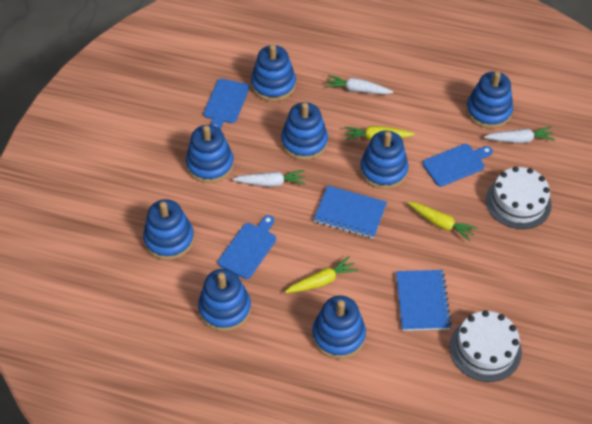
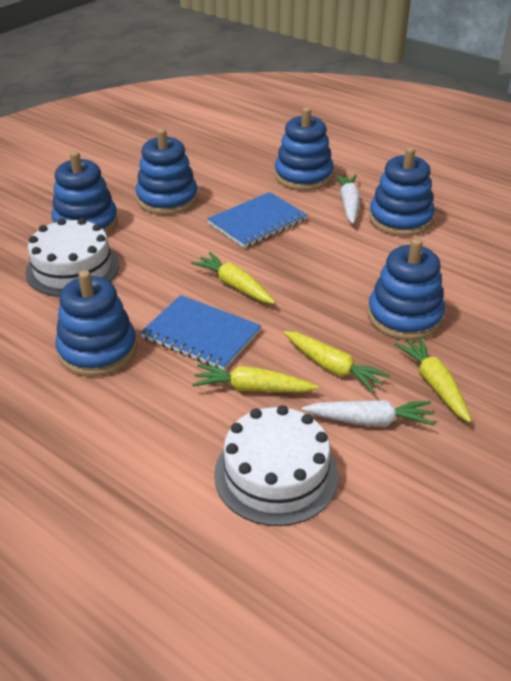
blue cutting board: 3 -> 0
blue stacking toy: 8 -> 6
white carrot: 3 -> 2
yellow carrot: 3 -> 4

